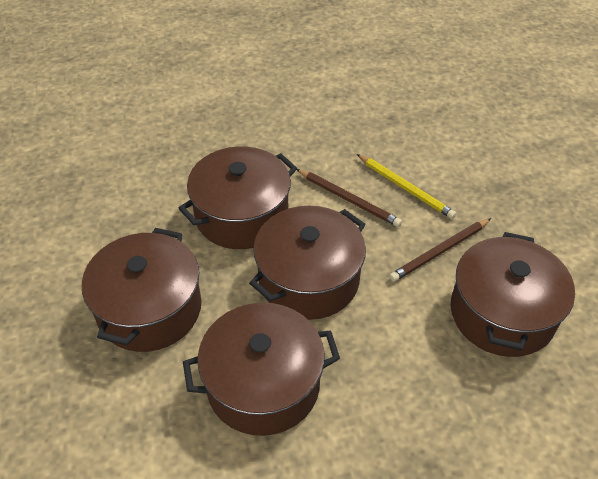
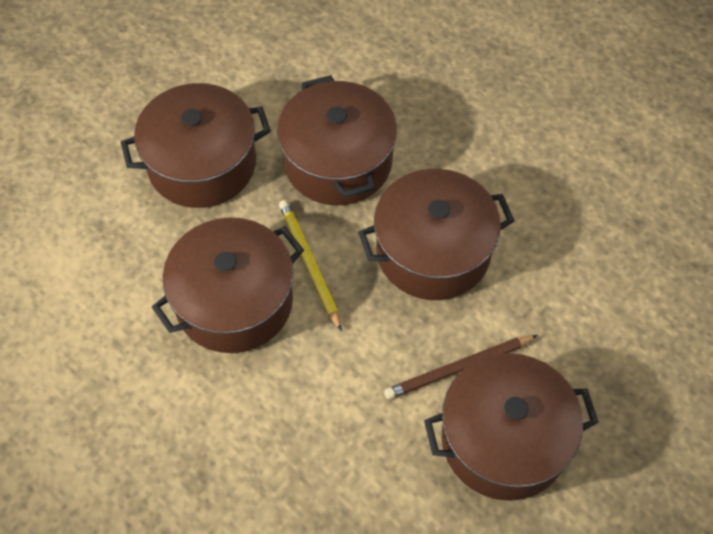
brown pencil: 2 -> 1

